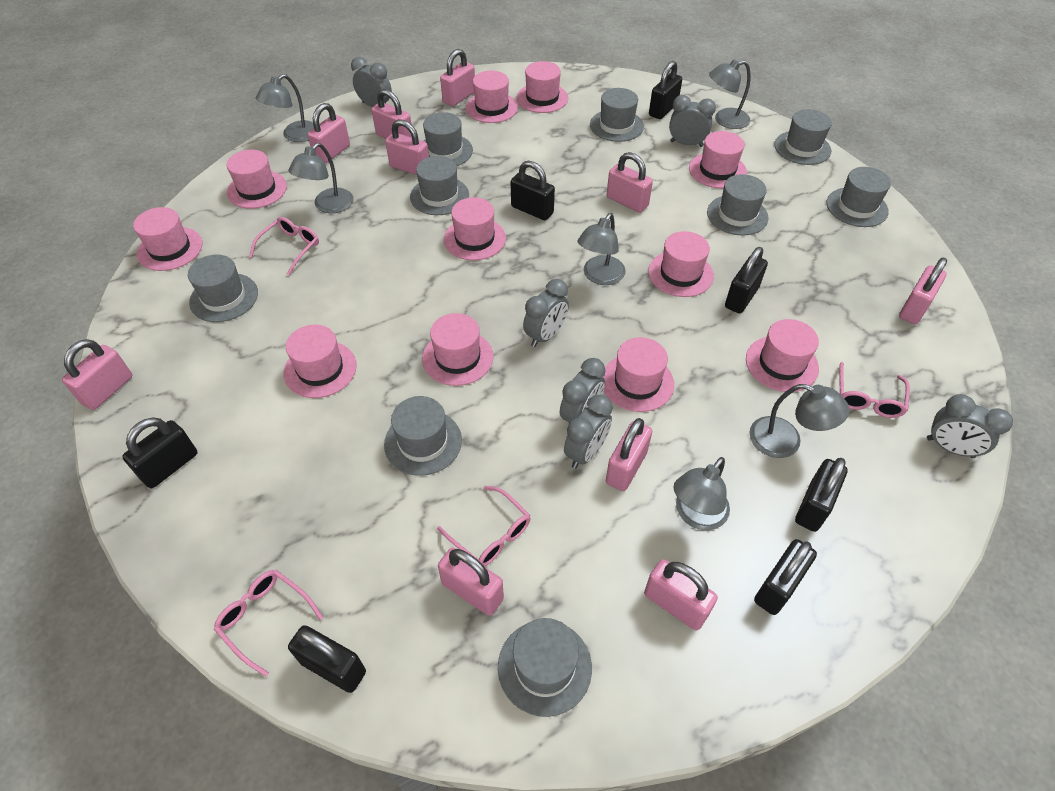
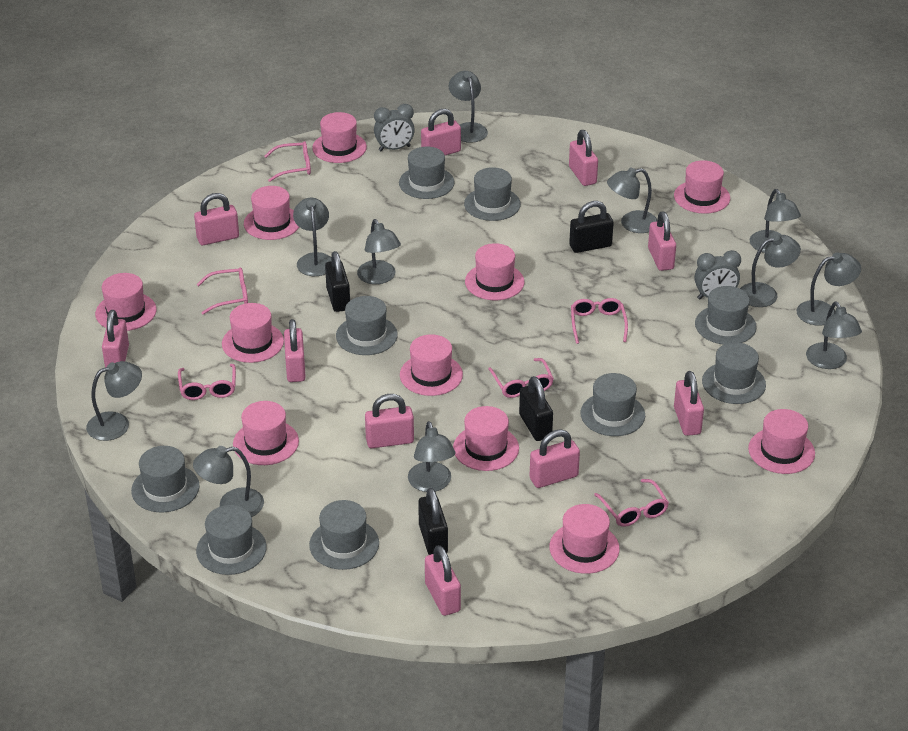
black padlock: 7 -> 4
grey clock: 6 -> 2
grey lamp: 6 -> 11
pink glasses: 4 -> 6

